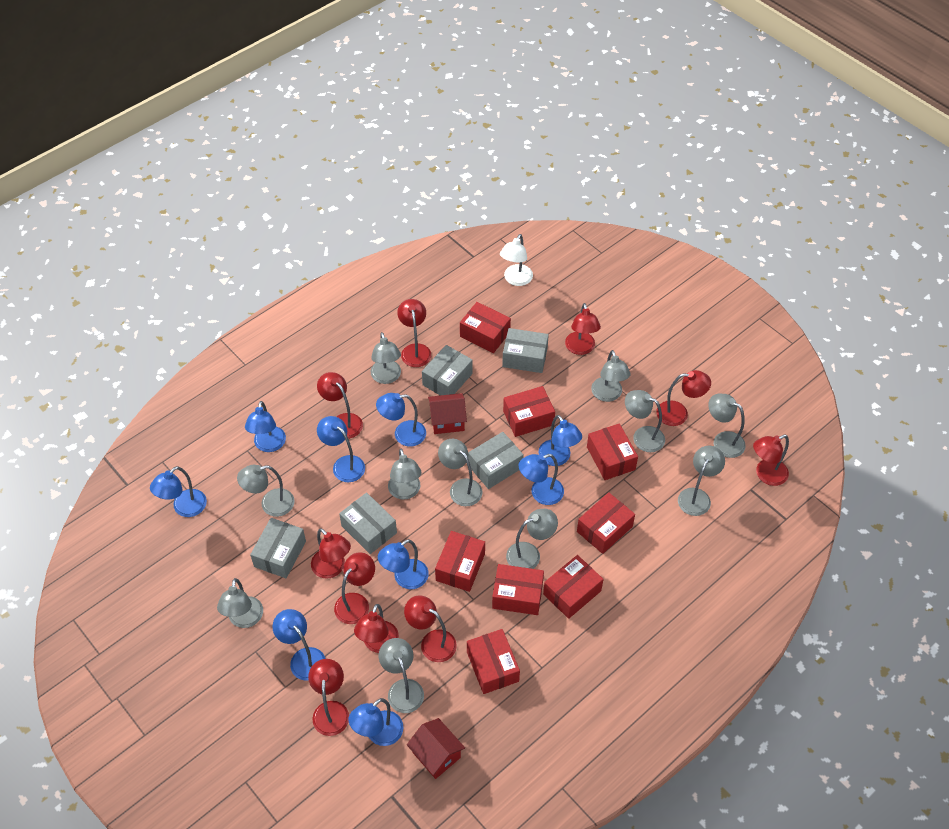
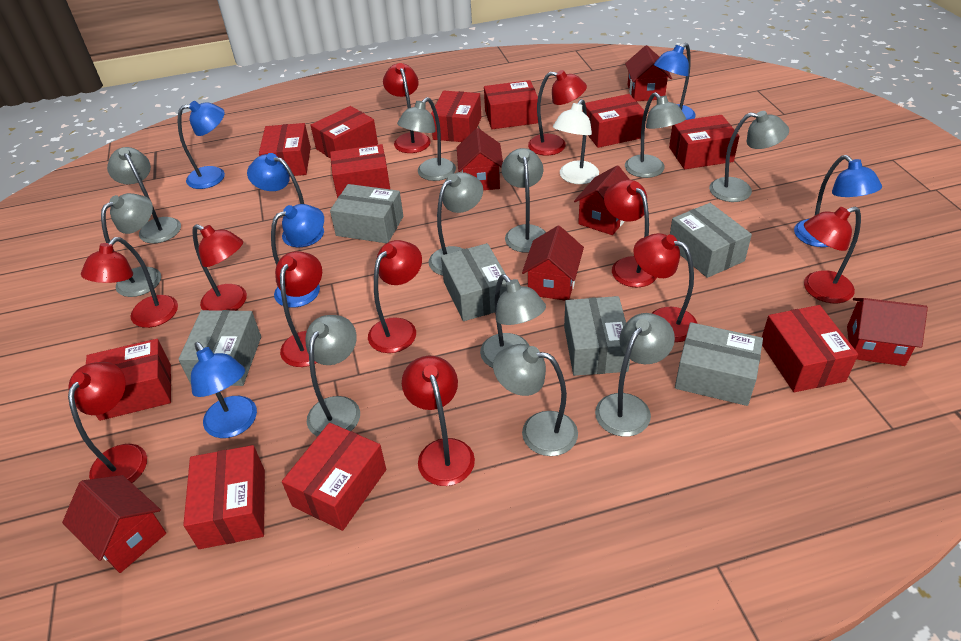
blue lamp: 9 -> 6
grey box: 5 -> 6
red box: 8 -> 11
red house: 2 -> 6
red lamp: 10 -> 11

